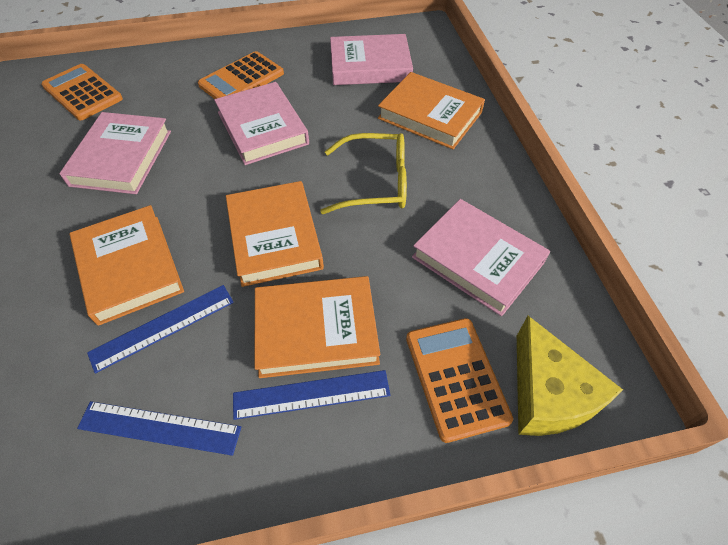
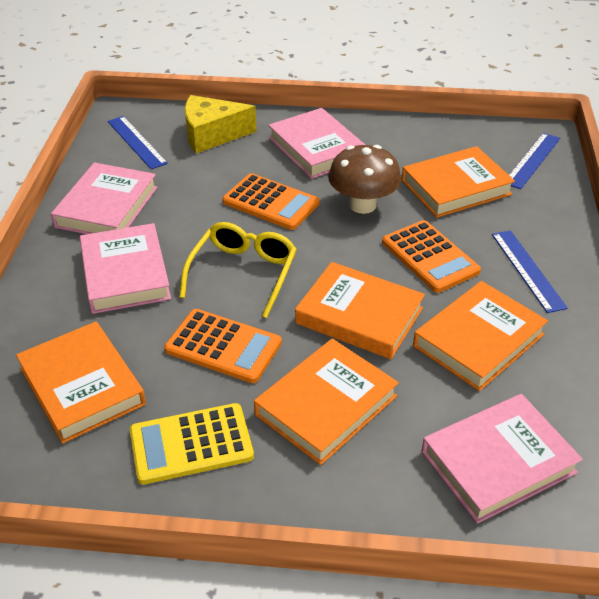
brown mushroom: 0 -> 1
orange book: 4 -> 5
yellow calculator: 0 -> 1

